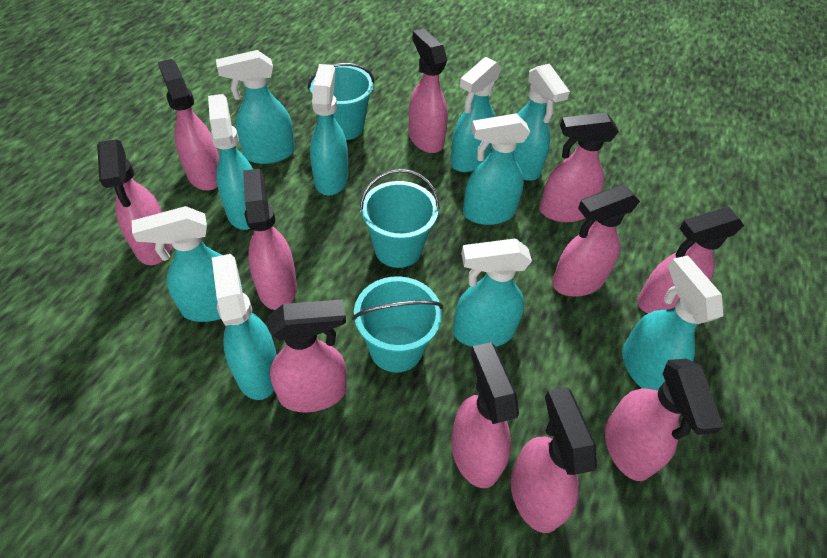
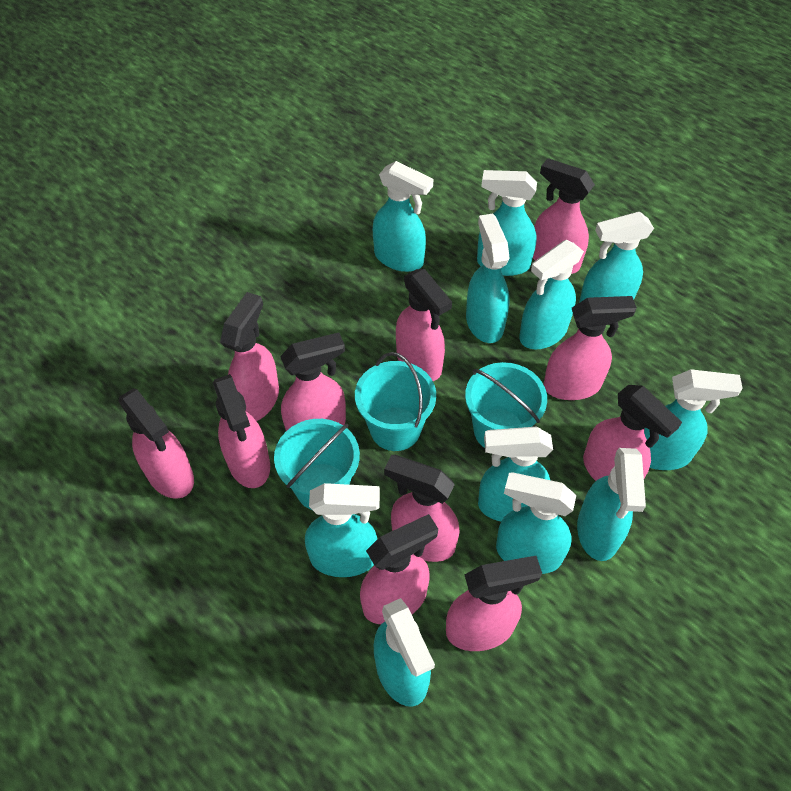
turquoise spray bottle: 10 -> 11

